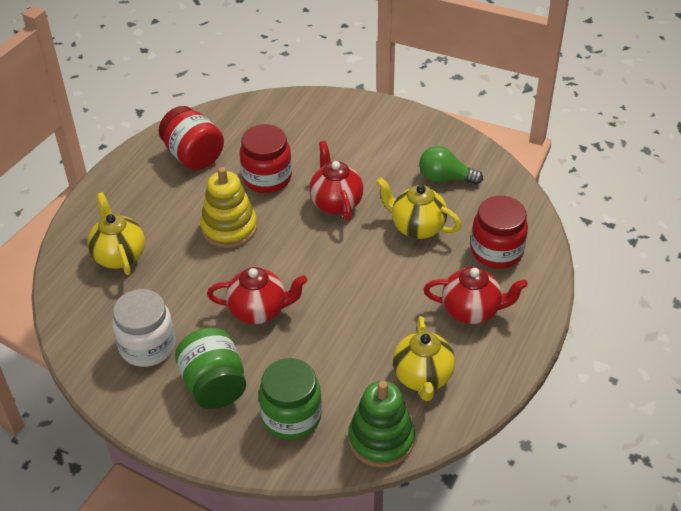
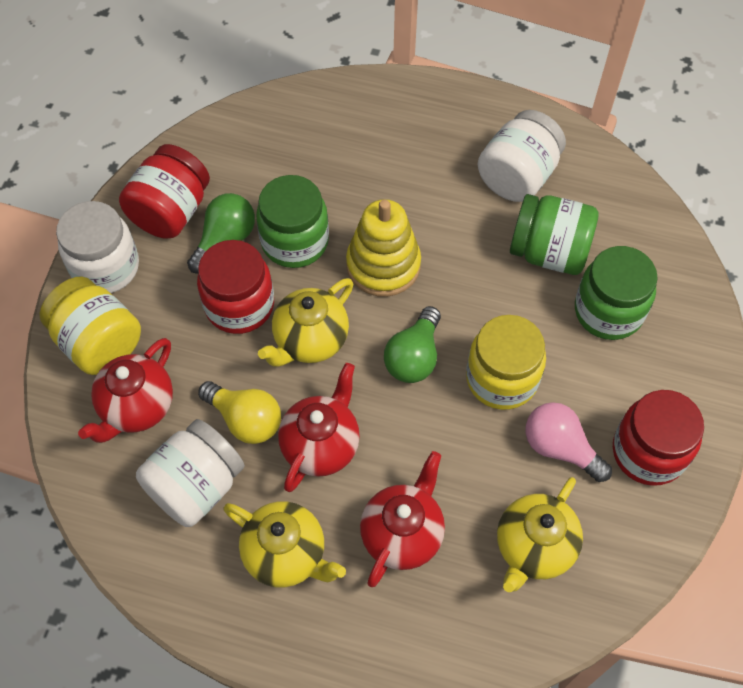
green jar: 2 -> 3
green light bulb: 1 -> 2
green stacking toy: 1 -> 0
pink light bulb: 0 -> 1
white jar: 1 -> 3
yellow jar: 0 -> 2
yellow light bulb: 0 -> 1

